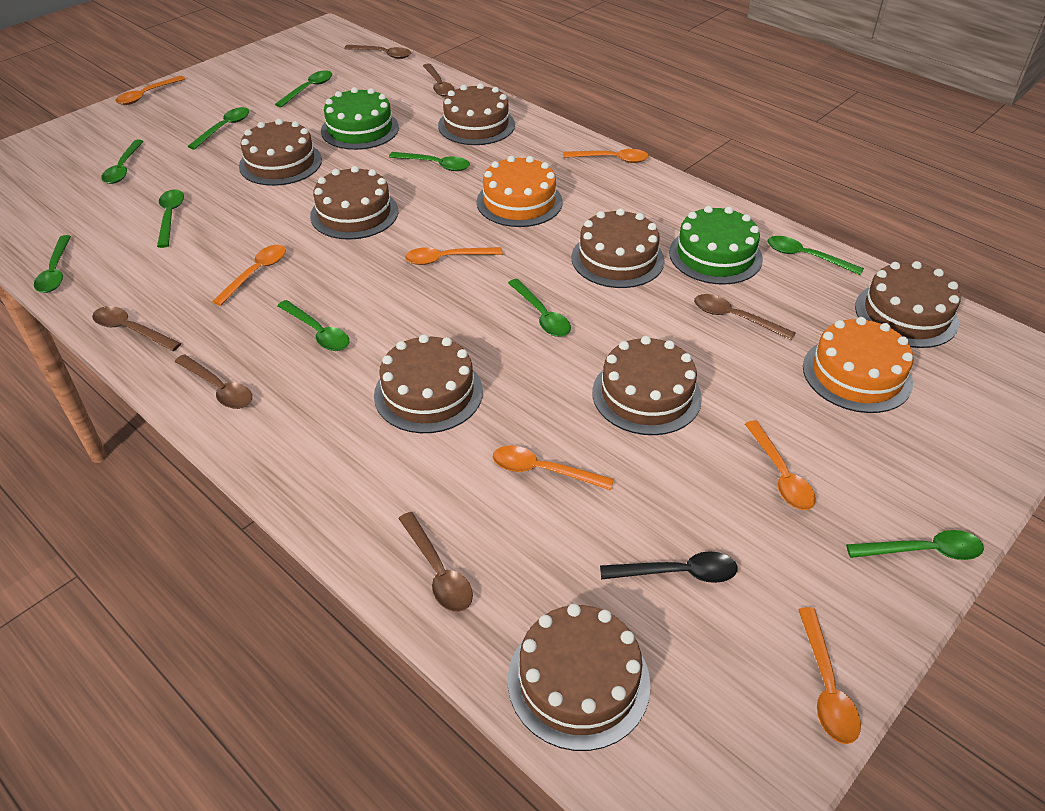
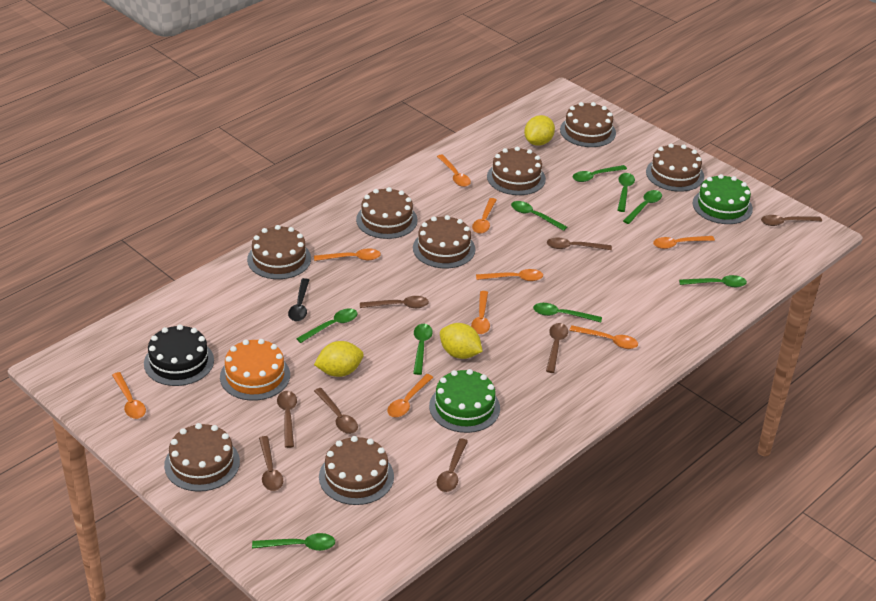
black cake: 0 -> 1
brown spoon: 6 -> 8
green spoon: 10 -> 9
orange cake: 2 -> 1
orange spoon: 7 -> 9
yellow lemon: 0 -> 3

